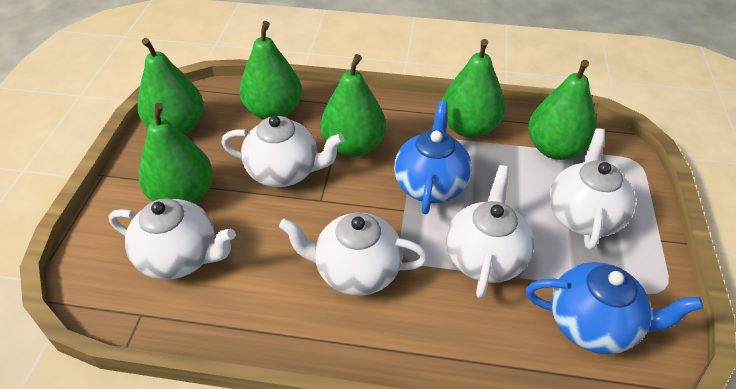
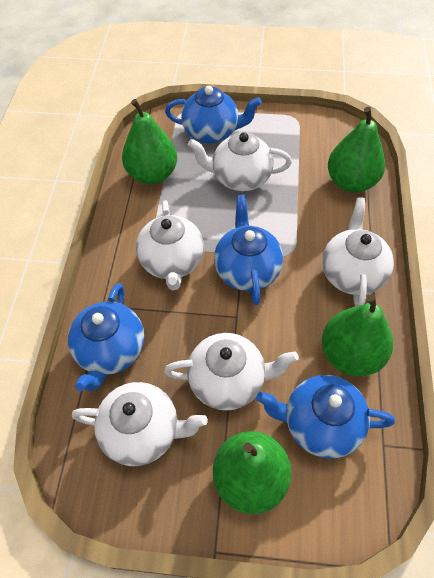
blue teapot: 2 -> 4
green pear: 6 -> 4

